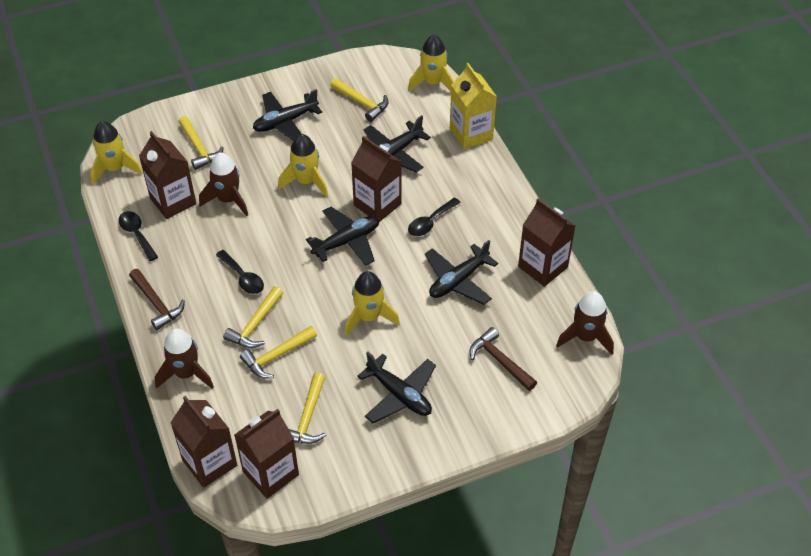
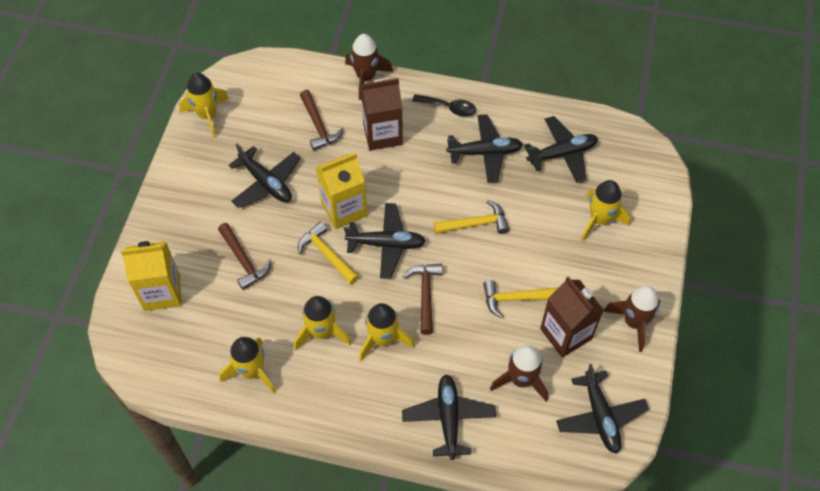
black plane: 5 -> 6
black spoon: 3 -> 1
brown carton: 5 -> 2
brown hammer: 2 -> 3
yellow carton: 1 -> 2
yellow hammer: 5 -> 3
yellow rocket: 4 -> 5

